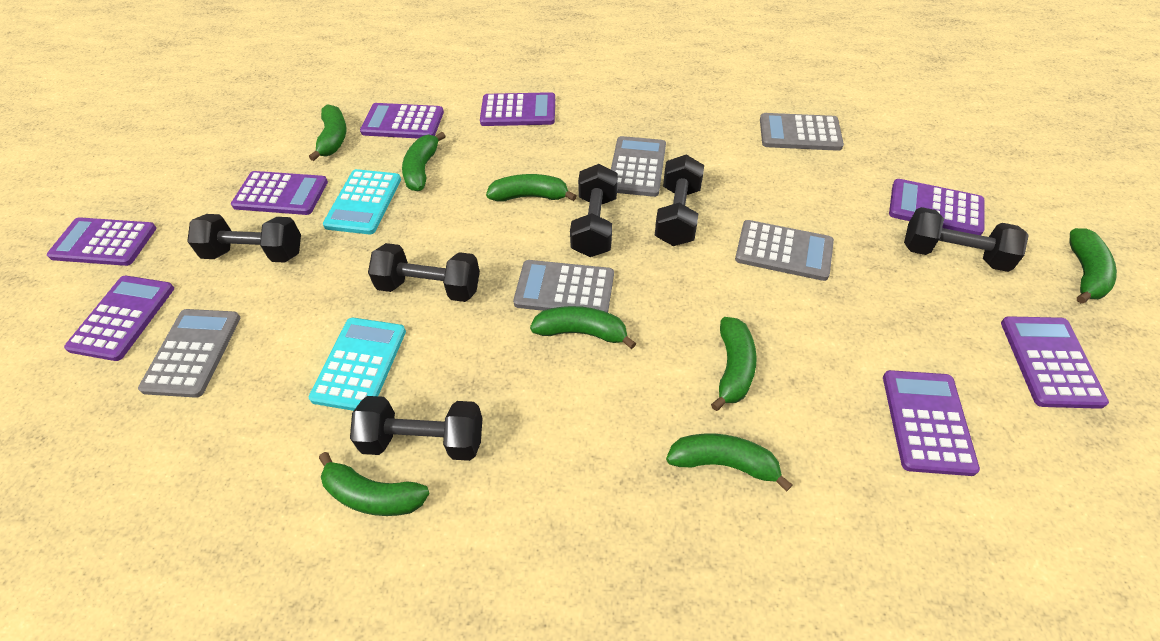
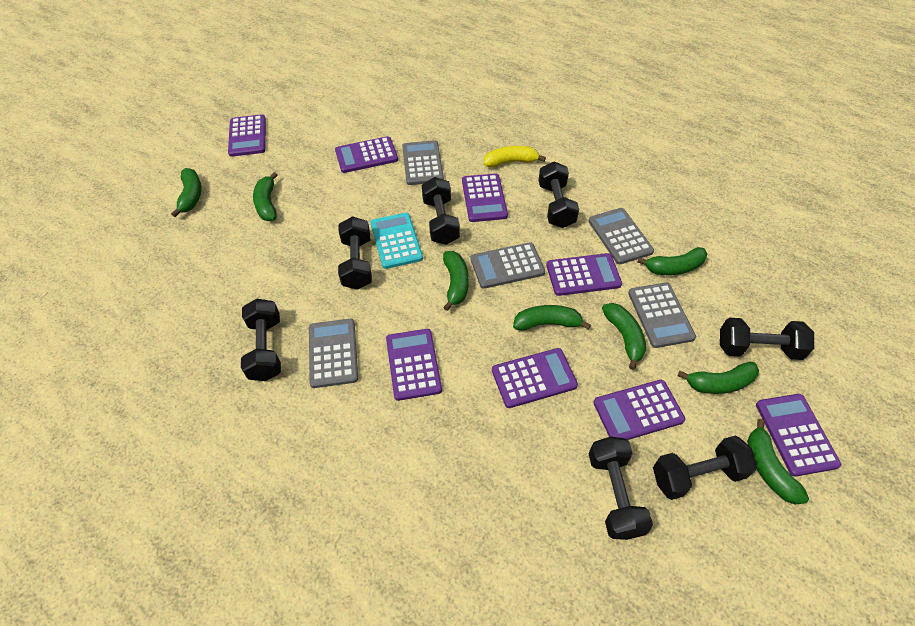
black dumbbell: 6 -> 7
turquoise calculator: 2 -> 1
yellow banana: 0 -> 1

